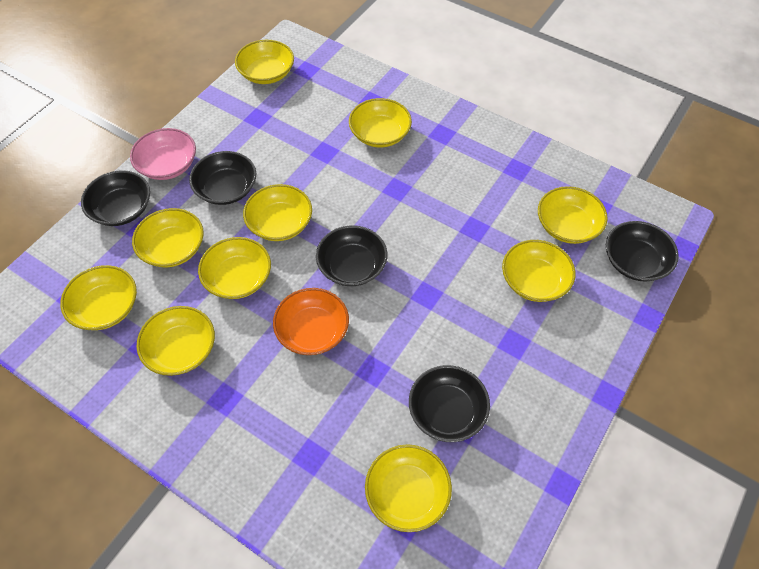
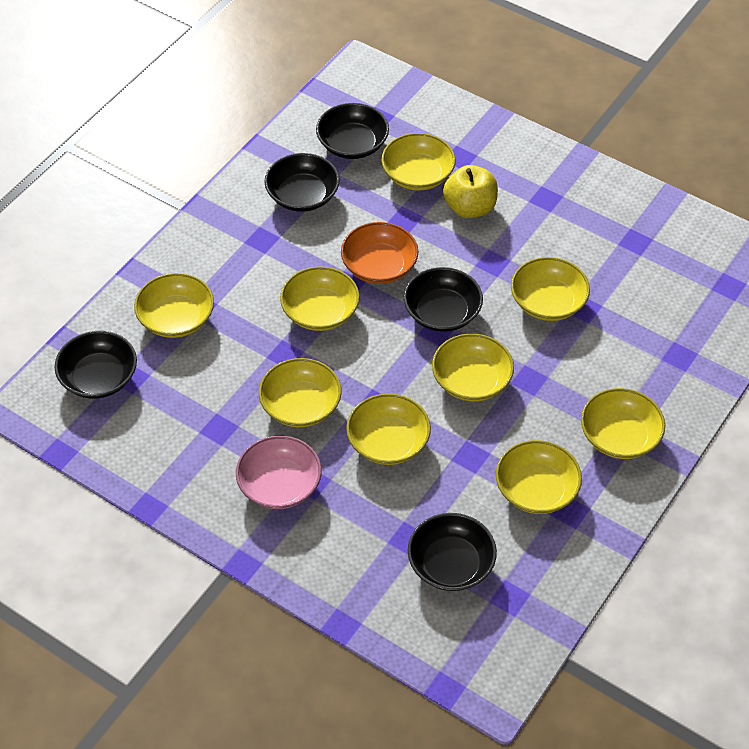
yellow apple: 0 -> 1
yellow bowl: 10 -> 9

